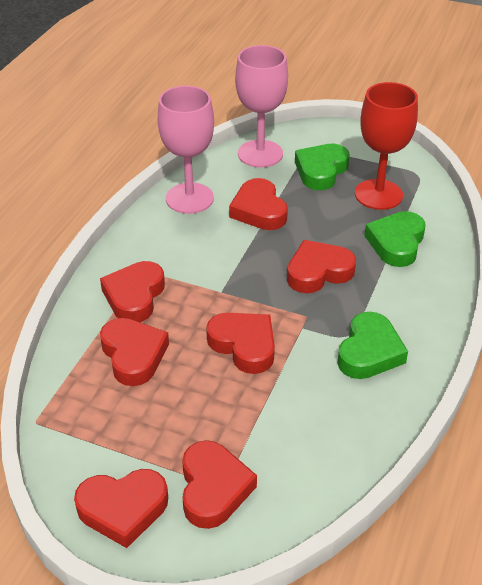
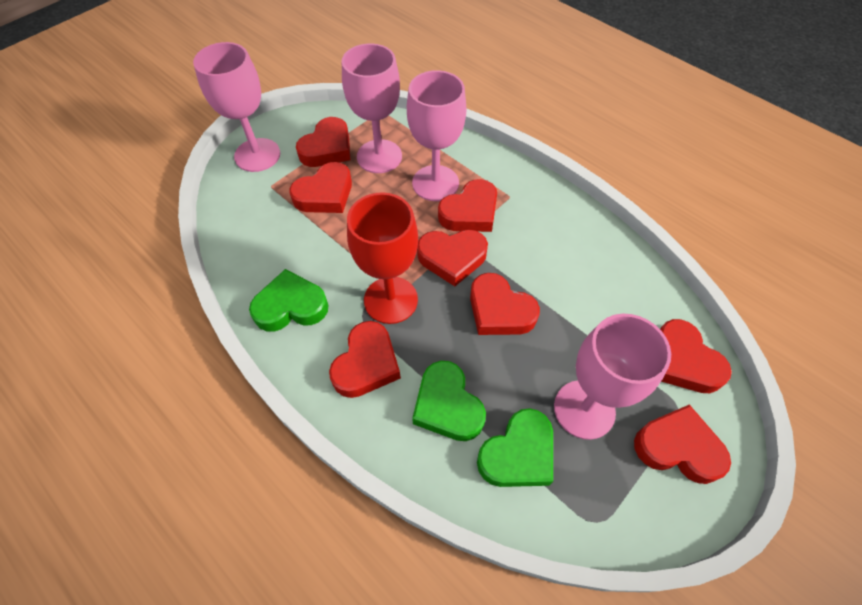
pink goblet: 2 -> 4
red heart: 7 -> 8

